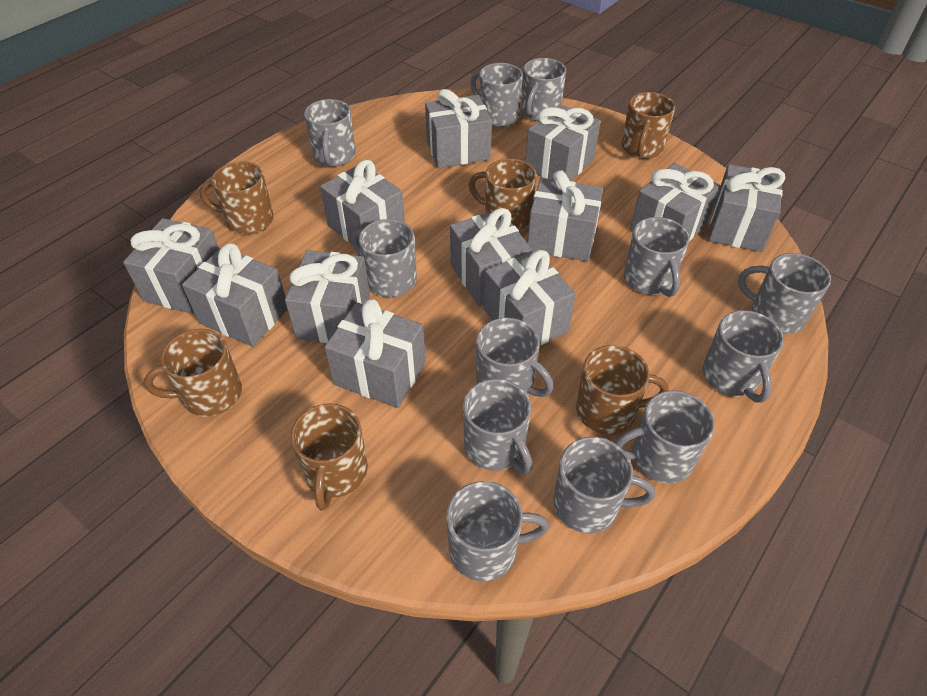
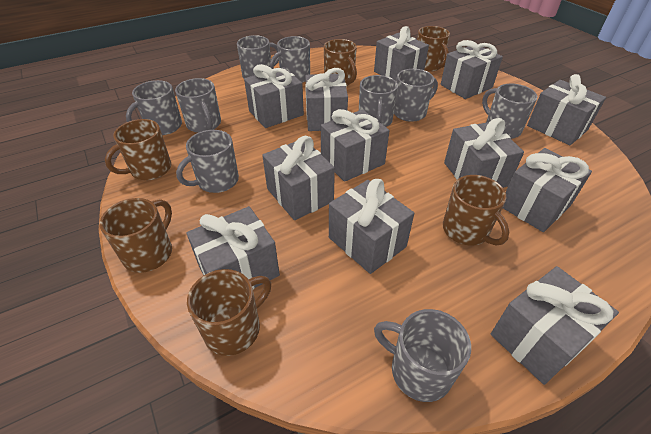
grey mug: 12 -> 9

